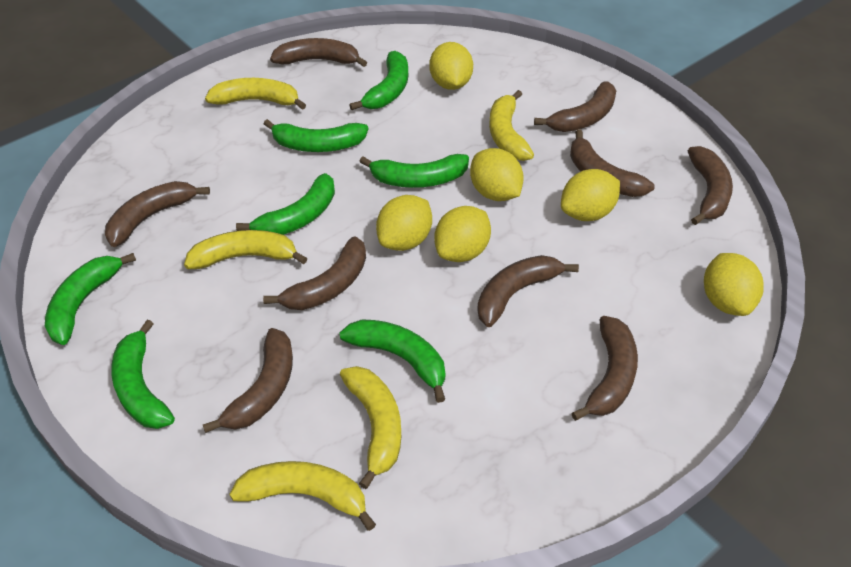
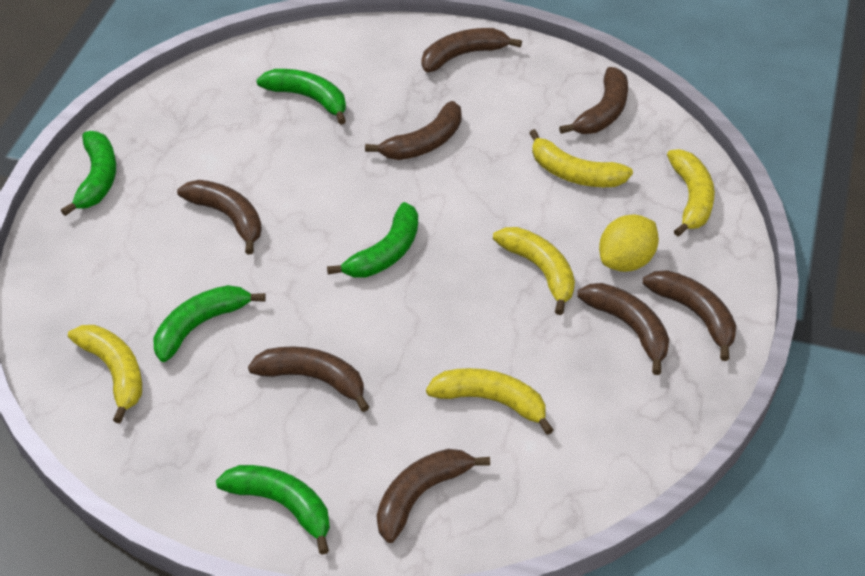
brown banana: 9 -> 8
green banana: 7 -> 5
yellow lemon: 6 -> 1

